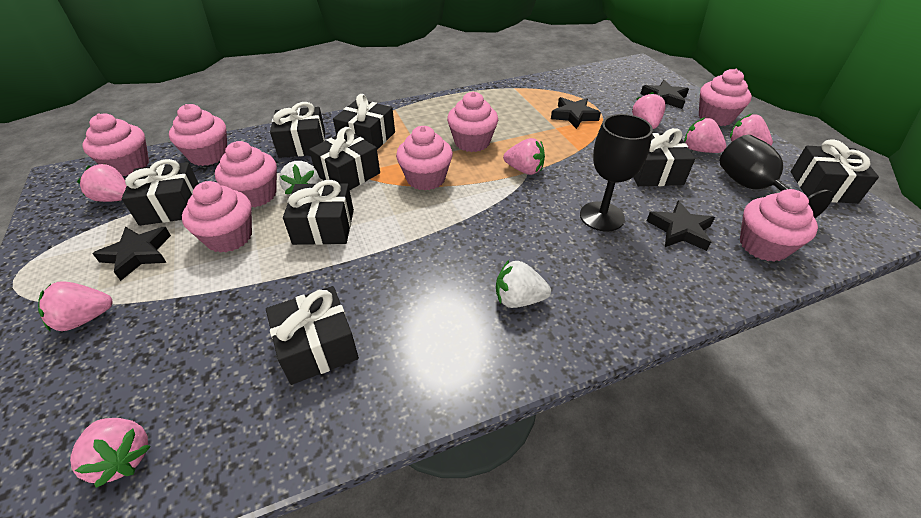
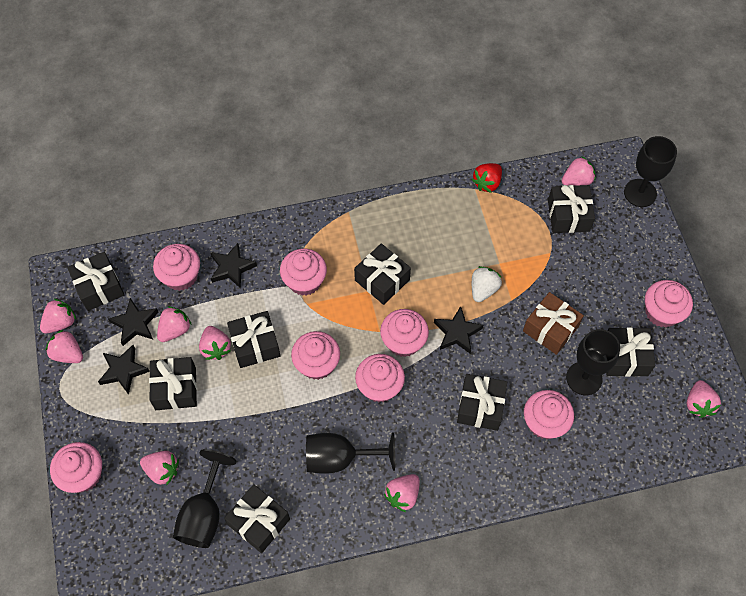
black goblet: 2 -> 4
brown gift: 0 -> 1
pink strawberry: 7 -> 8
red strawberry: 0 -> 1
white strawberry: 2 -> 1

